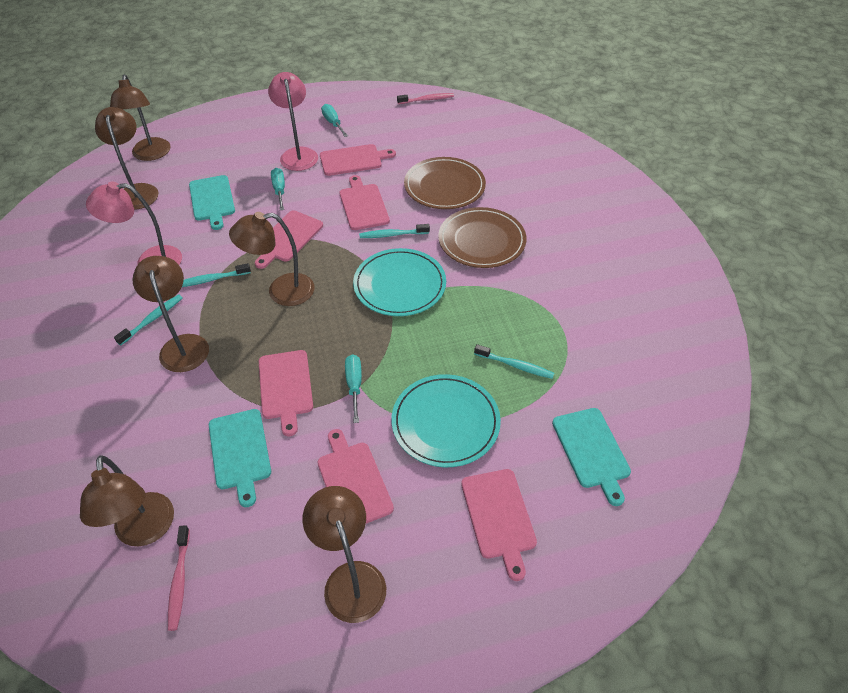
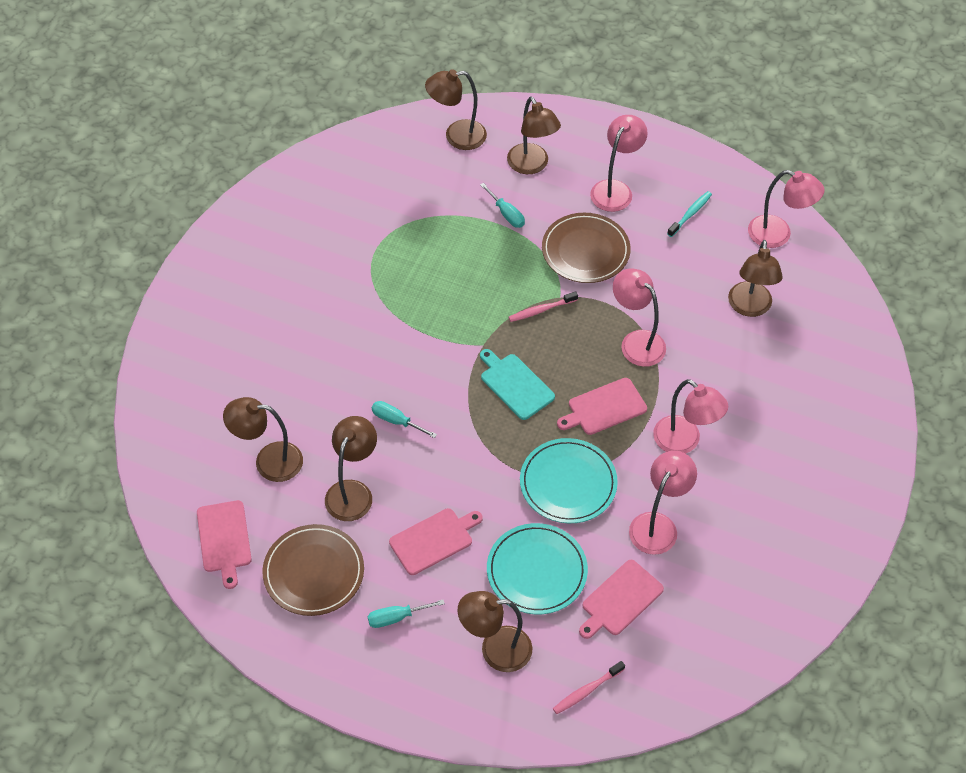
pink cutting board: 6 -> 4
pink lamp: 2 -> 5
turquoise cutting board: 3 -> 1
turquoise toothbrush: 4 -> 1

